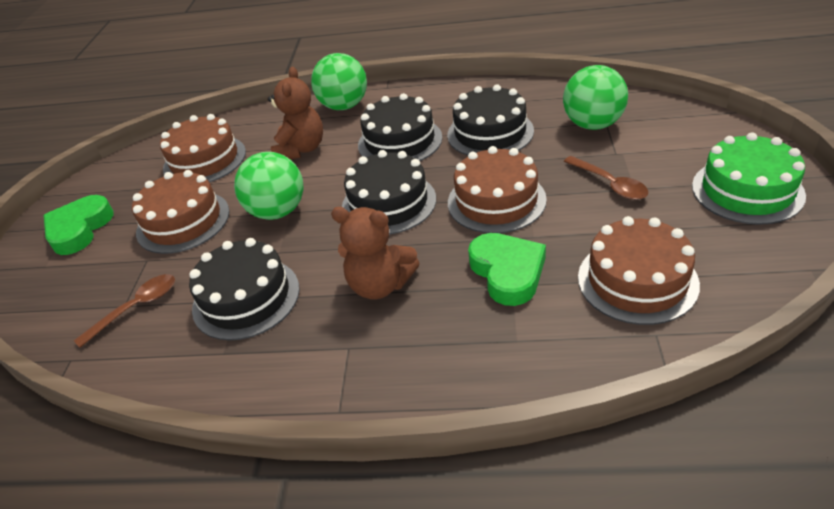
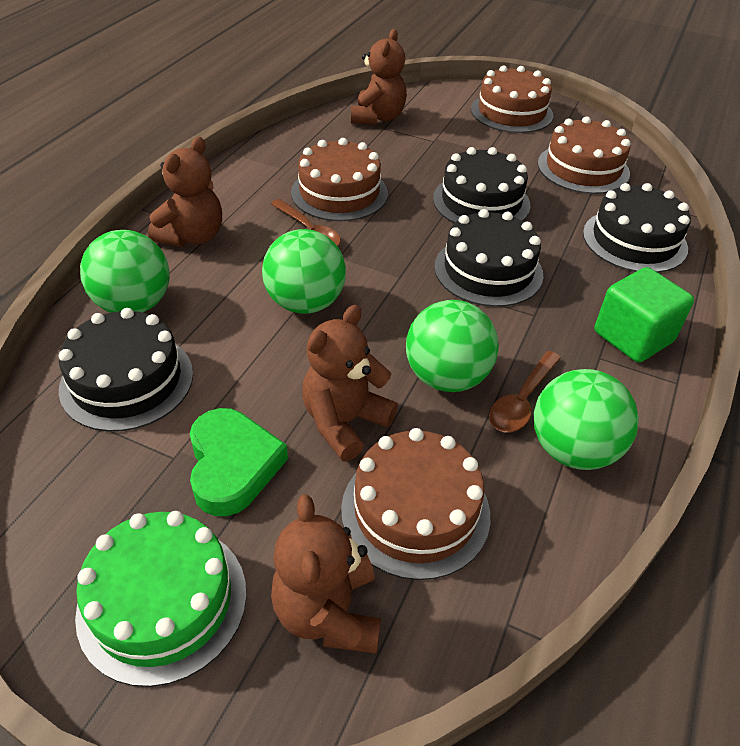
brown teddy bear: 2 -> 4
green ball: 3 -> 4
green cube: 0 -> 1
green heart: 2 -> 1

